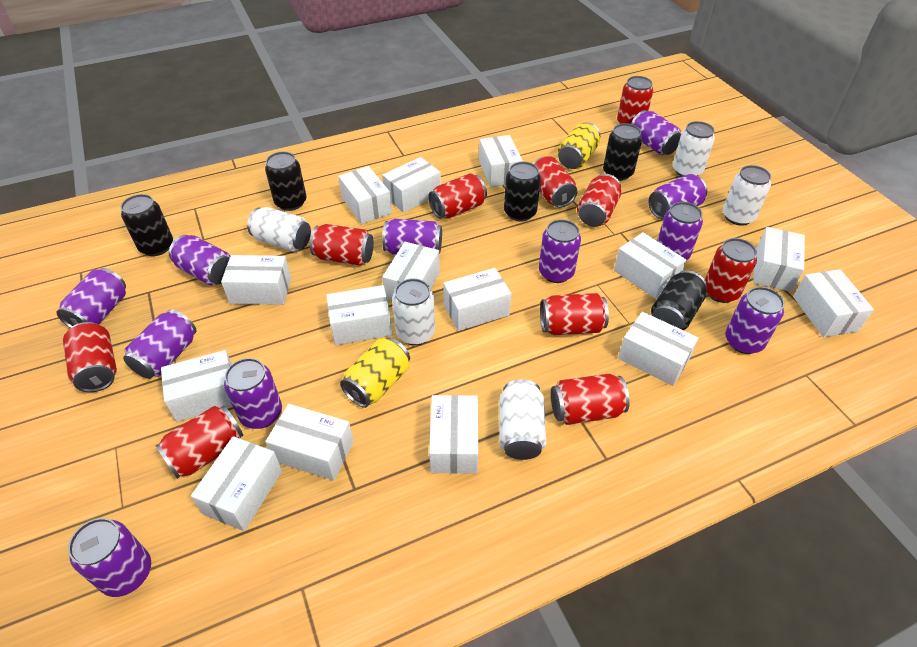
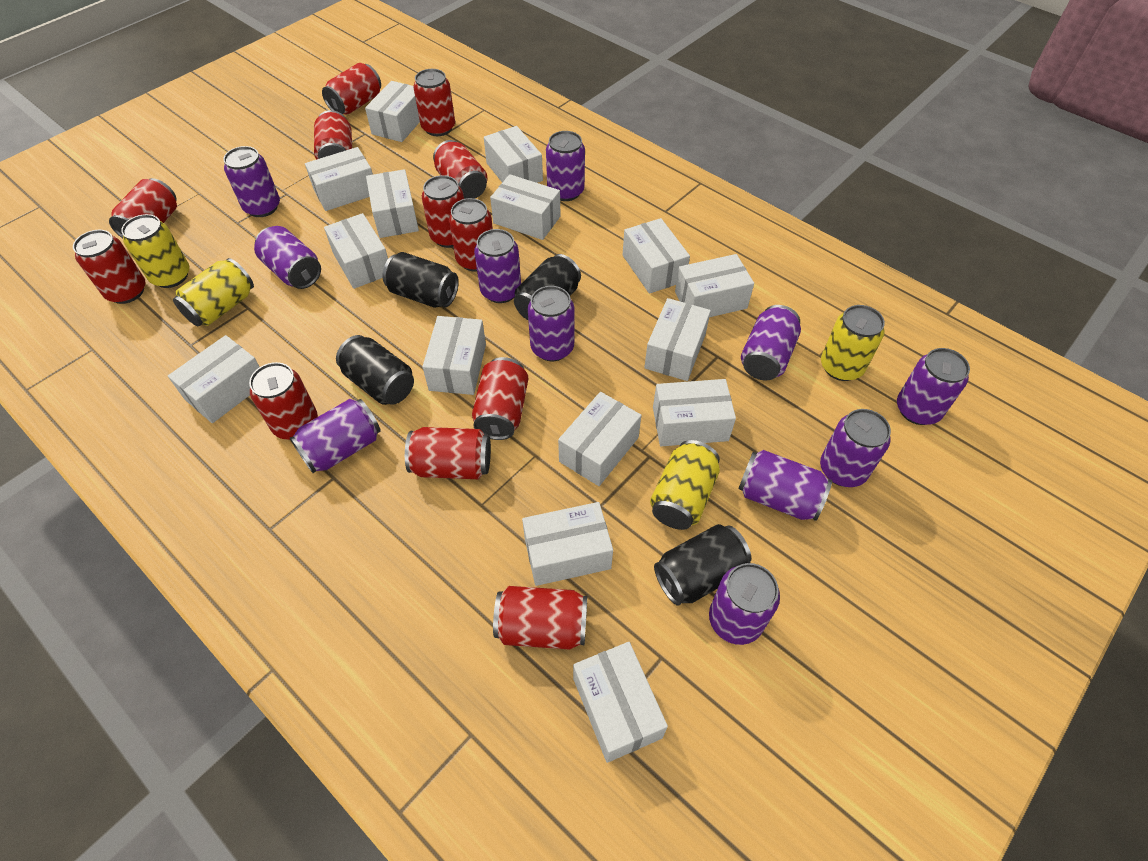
black can: 5 -> 4
red can: 10 -> 12
white can: 5 -> 0
yellow can: 2 -> 4

